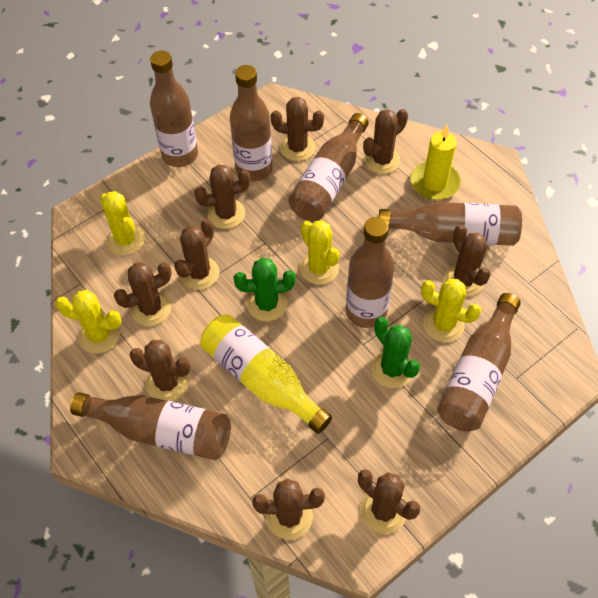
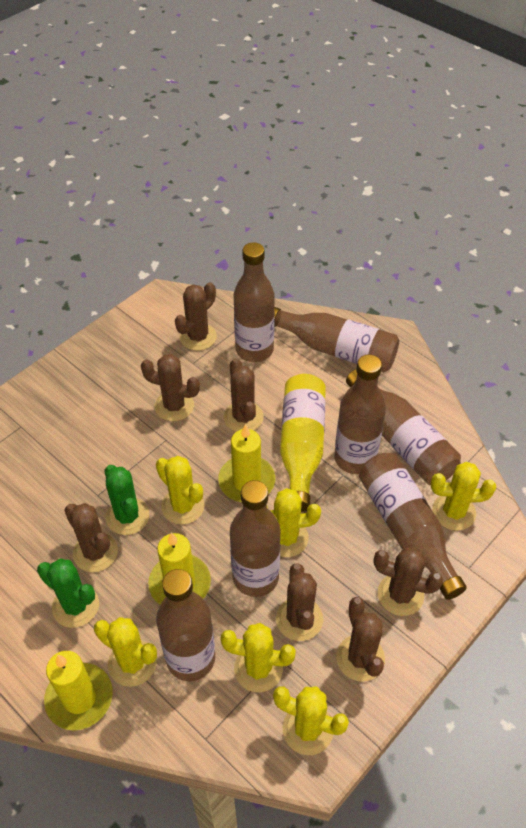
brown cactus: 9 -> 7
yellow cactus: 4 -> 6
yellow candle: 1 -> 3

